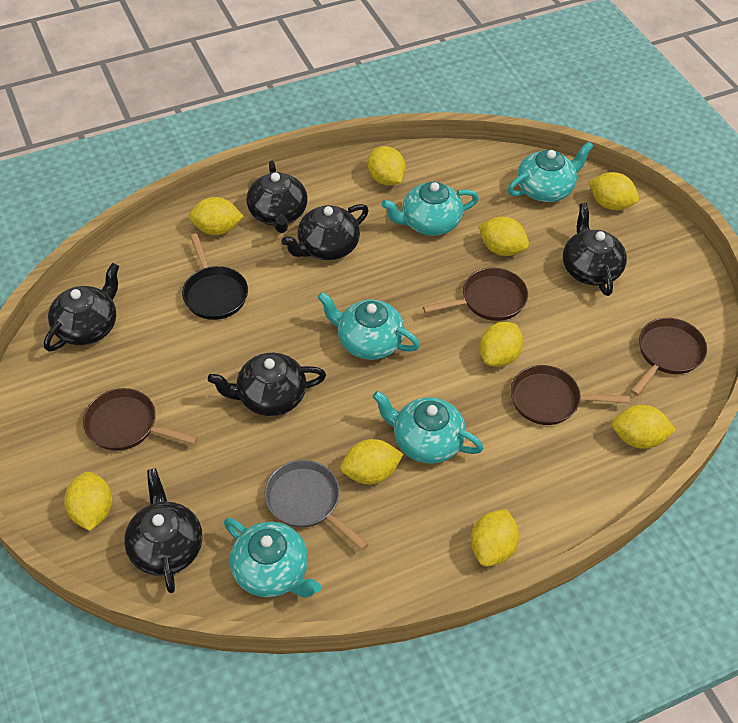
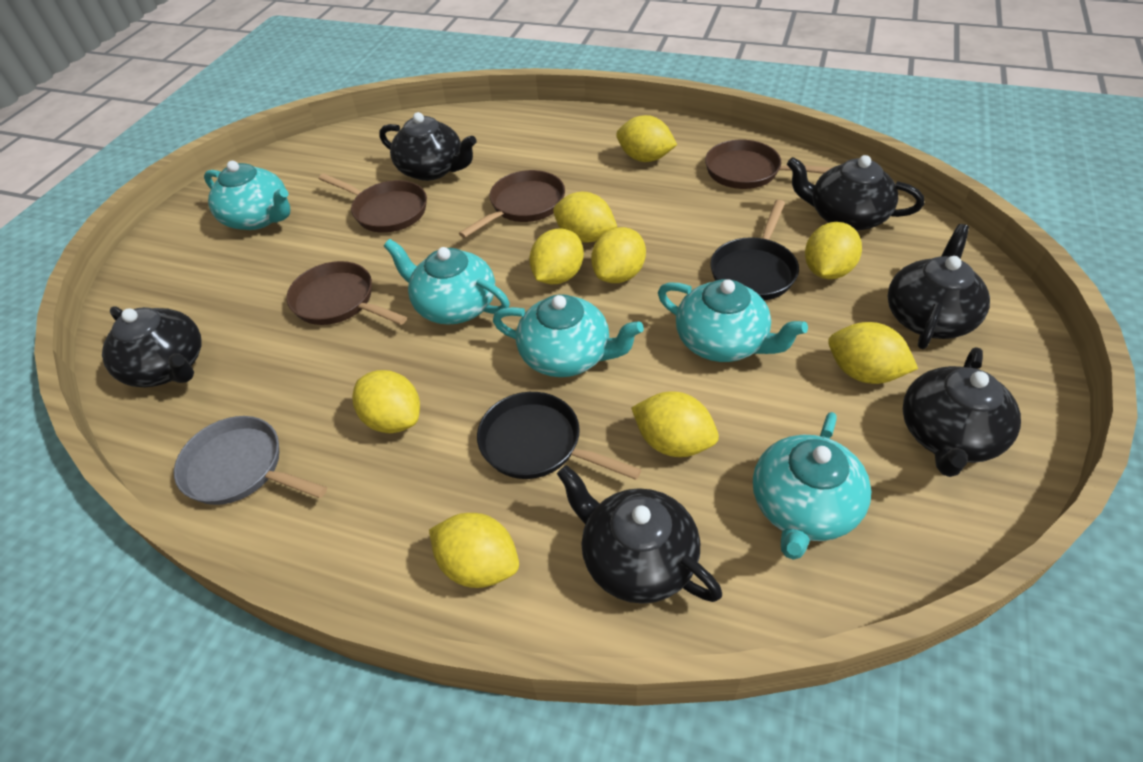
black pan: 1 -> 2

